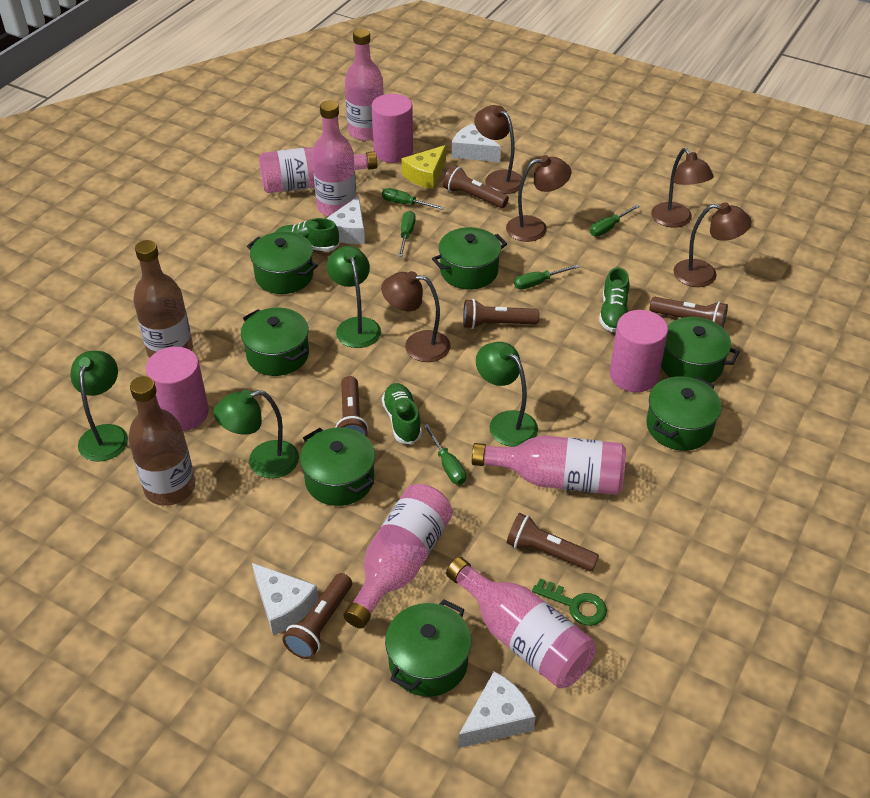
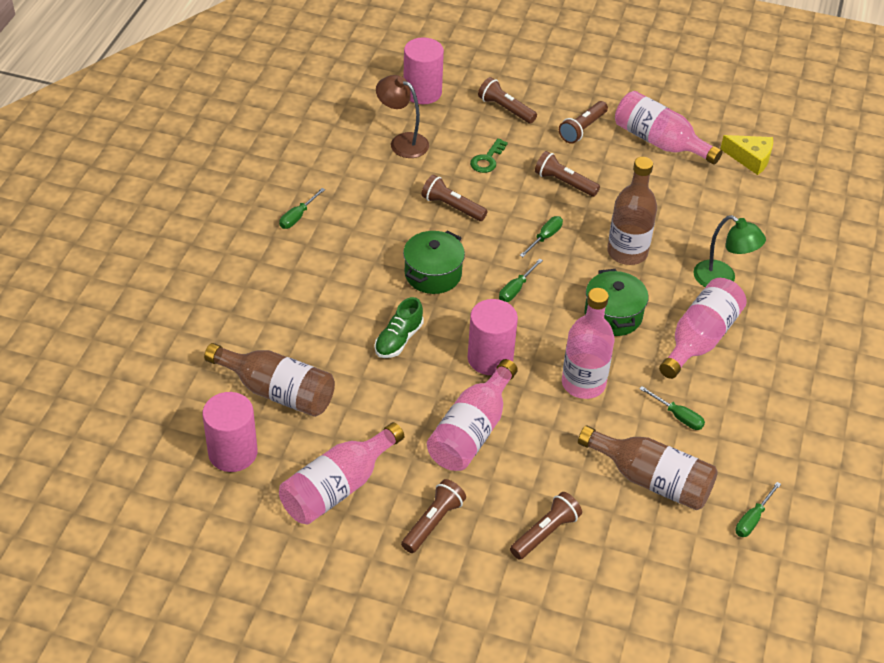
brown bottle: 2 -> 3
brown lamp: 5 -> 1
green lamp: 4 -> 1
green pot: 7 -> 2
green shoe: 3 -> 1
pink bottle: 6 -> 5
white cheese: 4 -> 0

